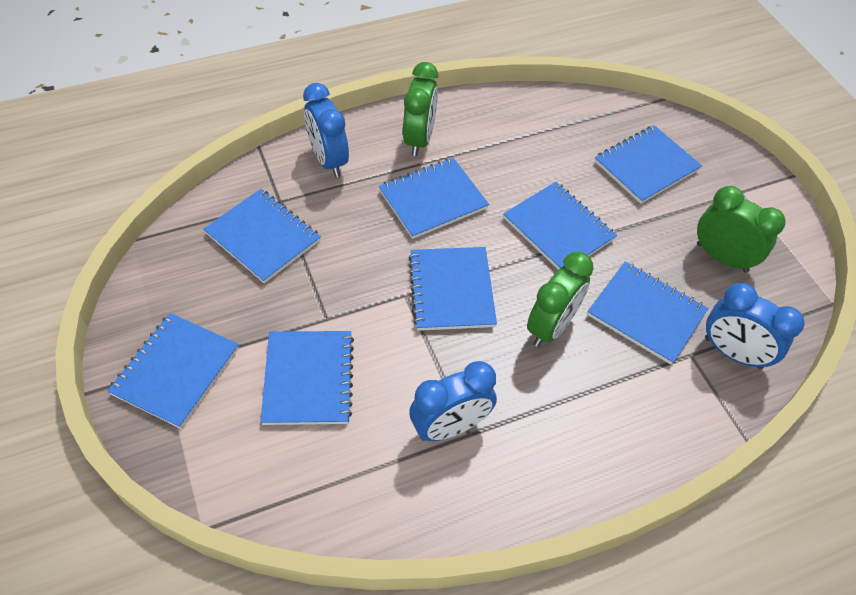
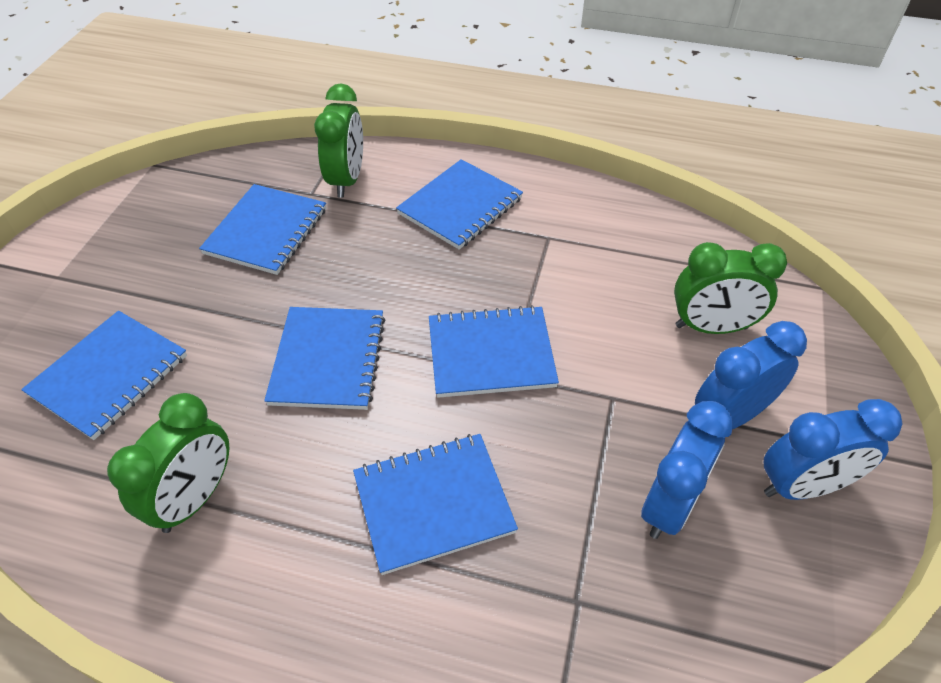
blue notebook: 8 -> 6

